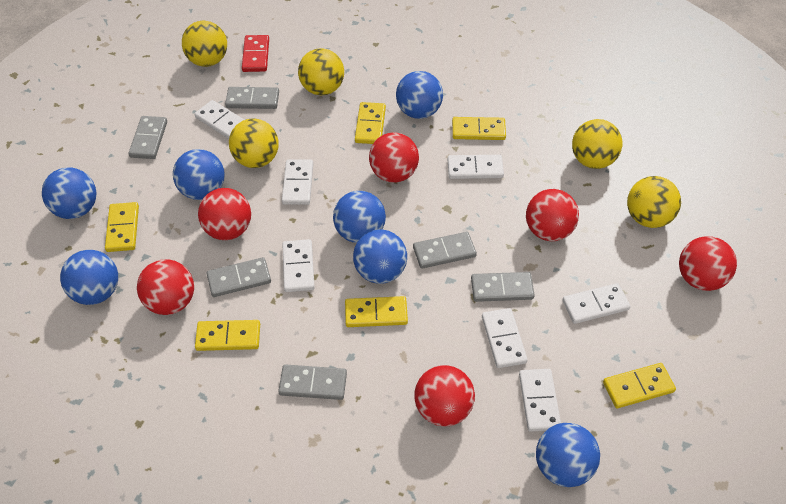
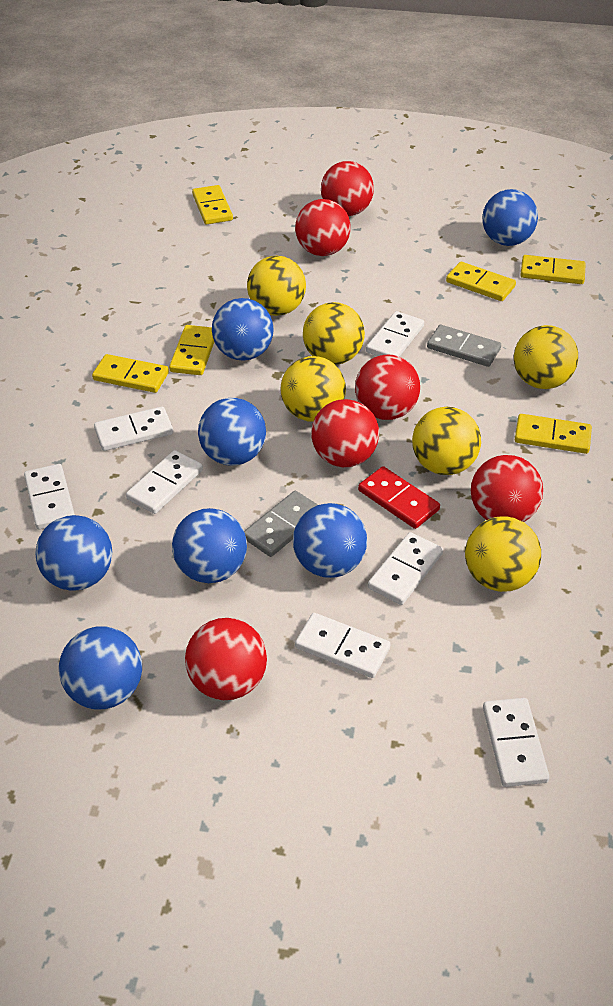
grey domino: 6 -> 2
yellow ball: 5 -> 6

